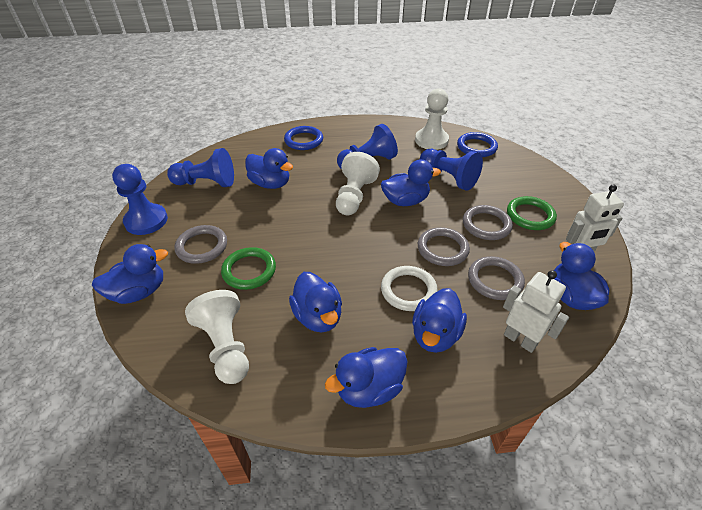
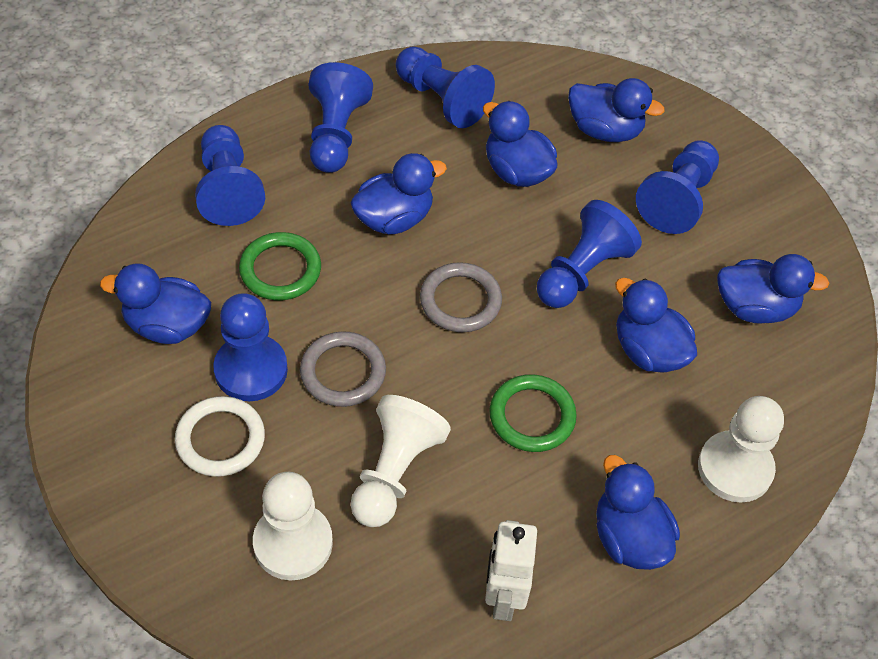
blue pawn: 4 -> 6
blue ring: 2 -> 0
grey ring: 4 -> 2
white robot: 2 -> 1

